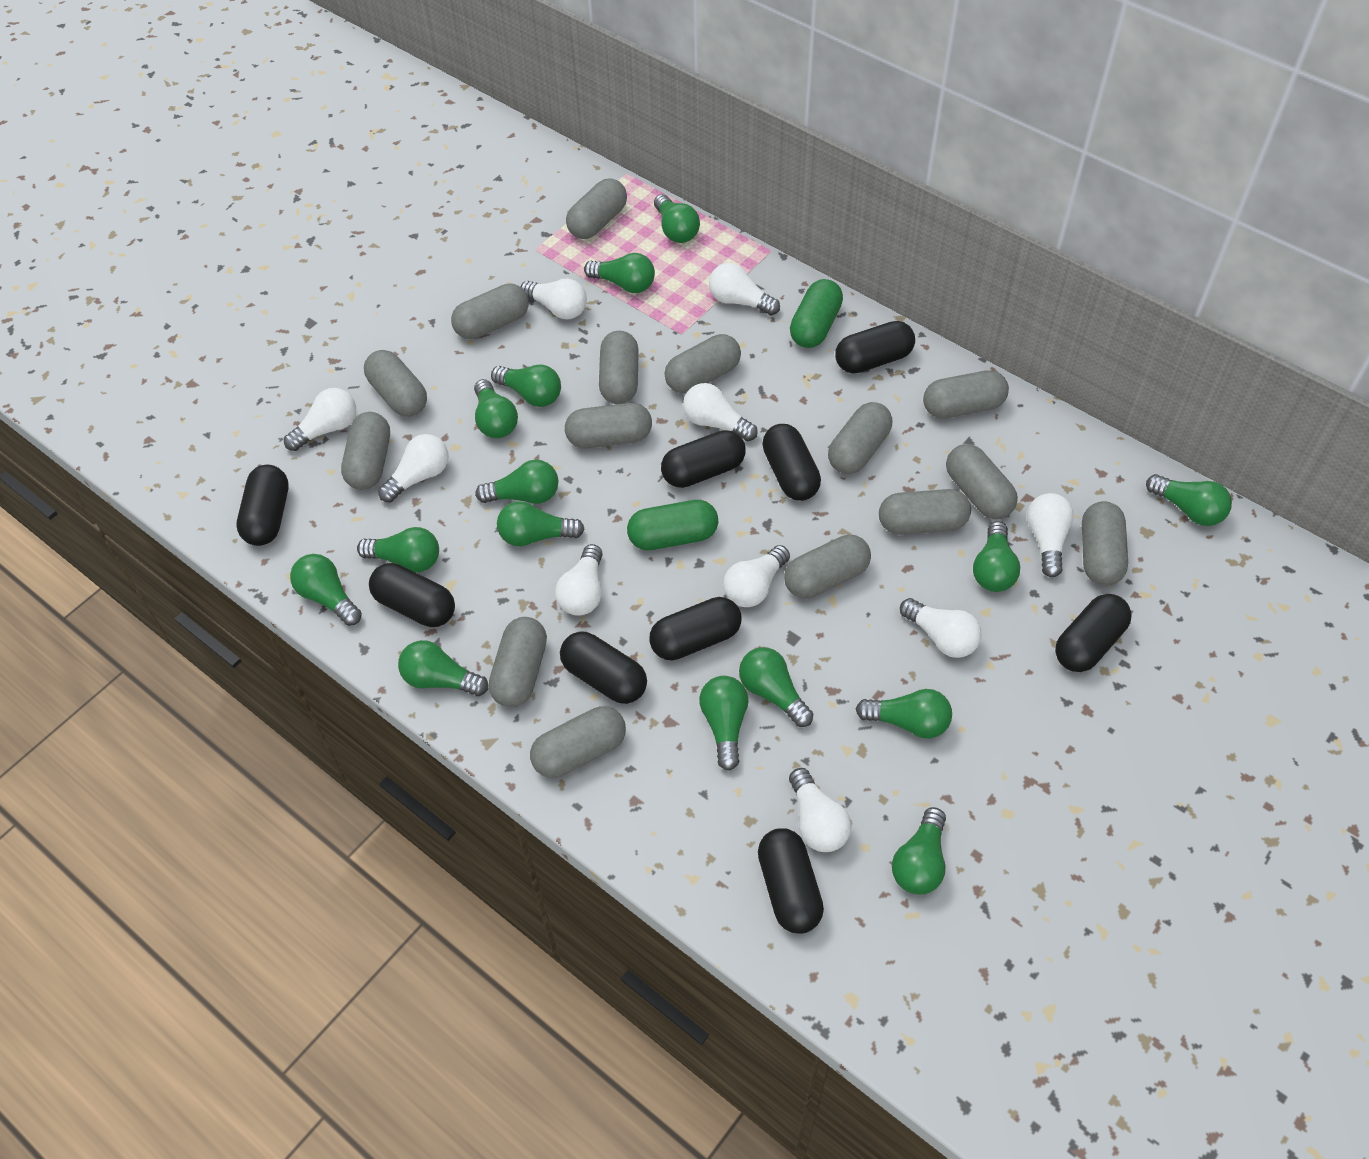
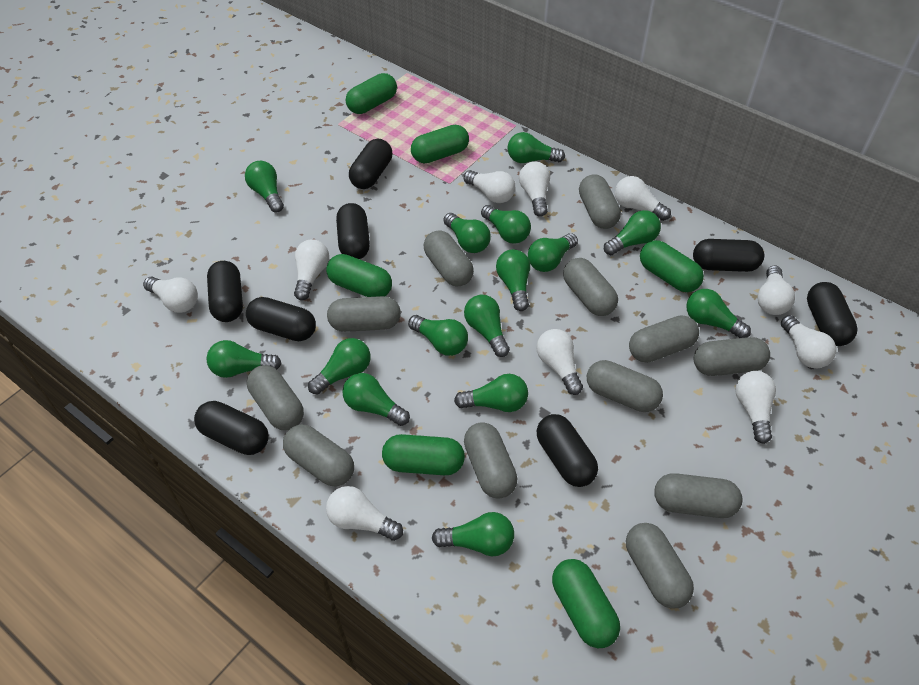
black capsule: 9 -> 8
green capsule: 2 -> 6
grey capsule: 15 -> 12

